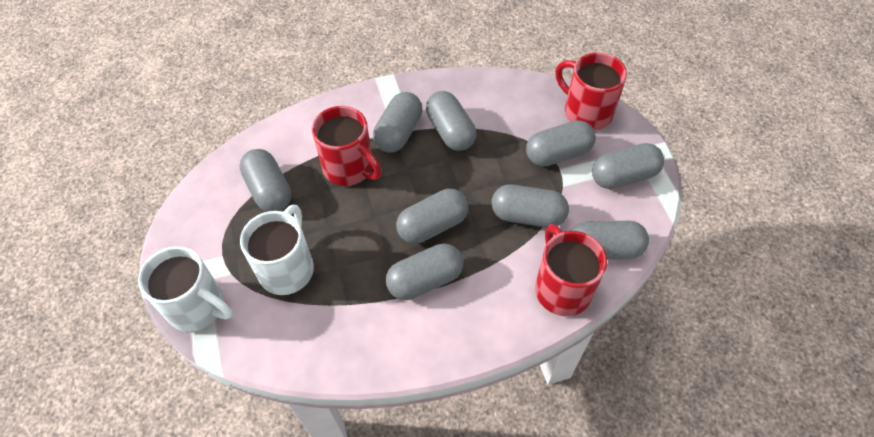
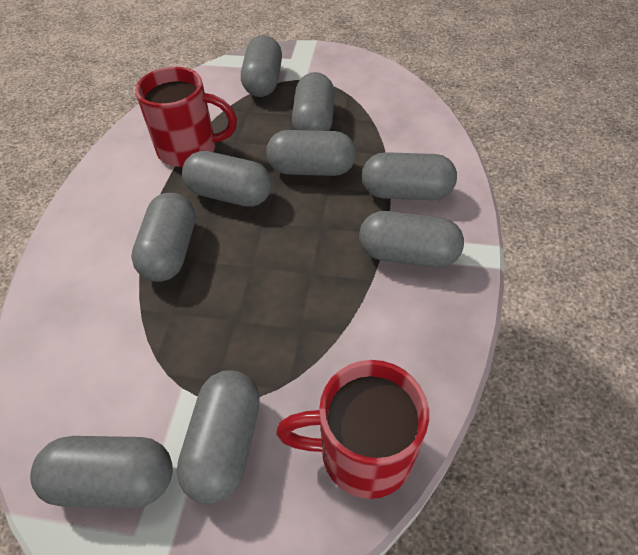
red mug: 3 -> 2
white mug: 2 -> 0

